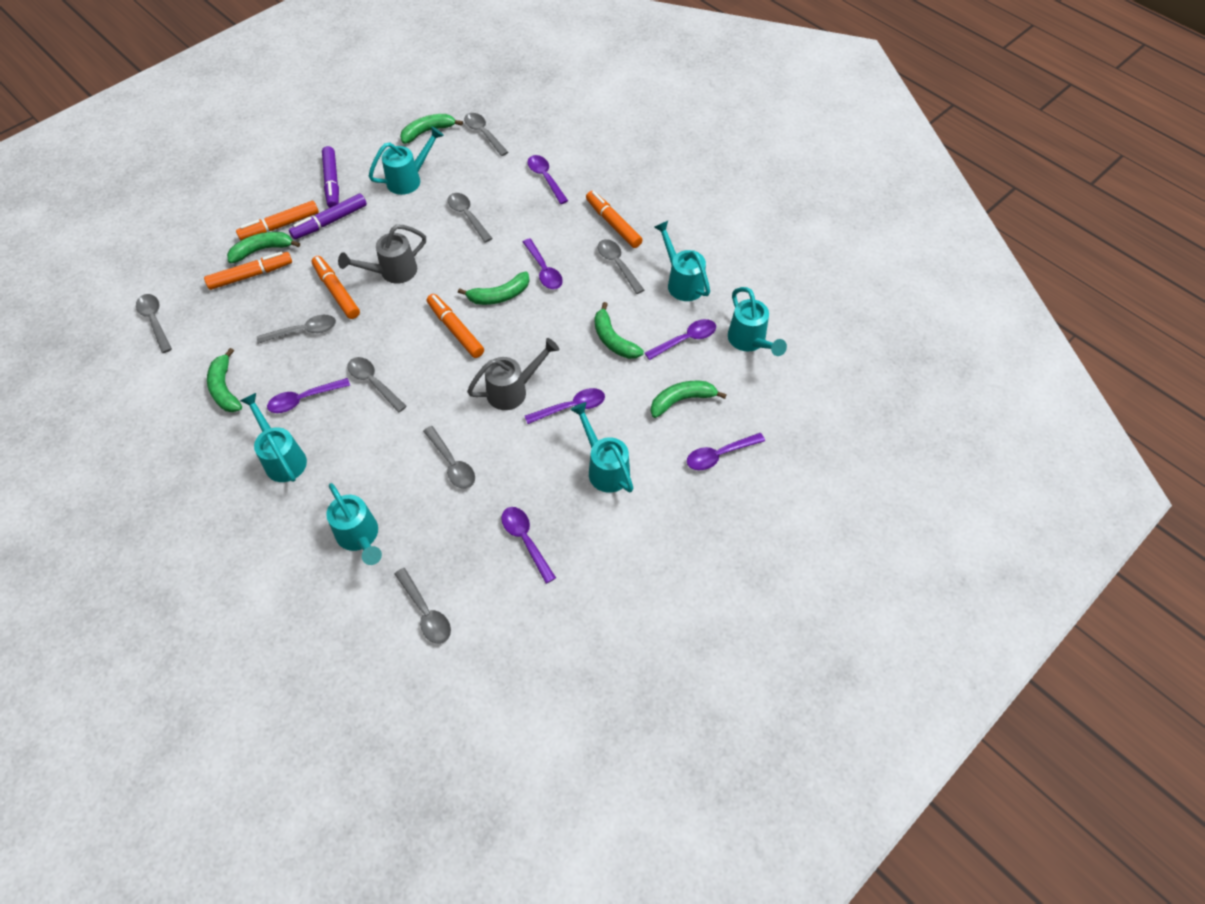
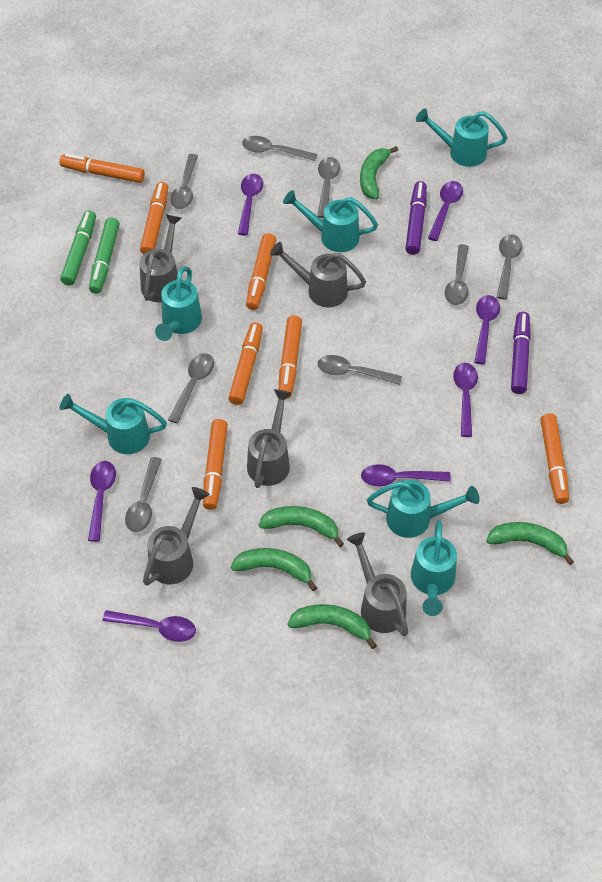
green banana: 6 -> 5
green marker: 0 -> 2
grey watering can: 2 -> 5
orange marker: 5 -> 7

